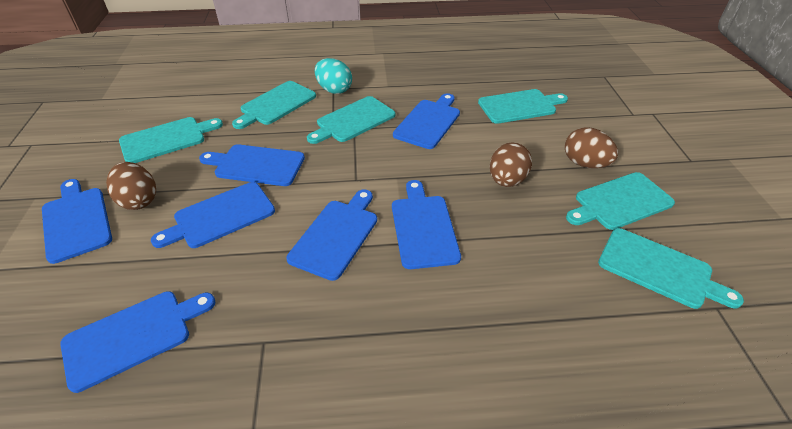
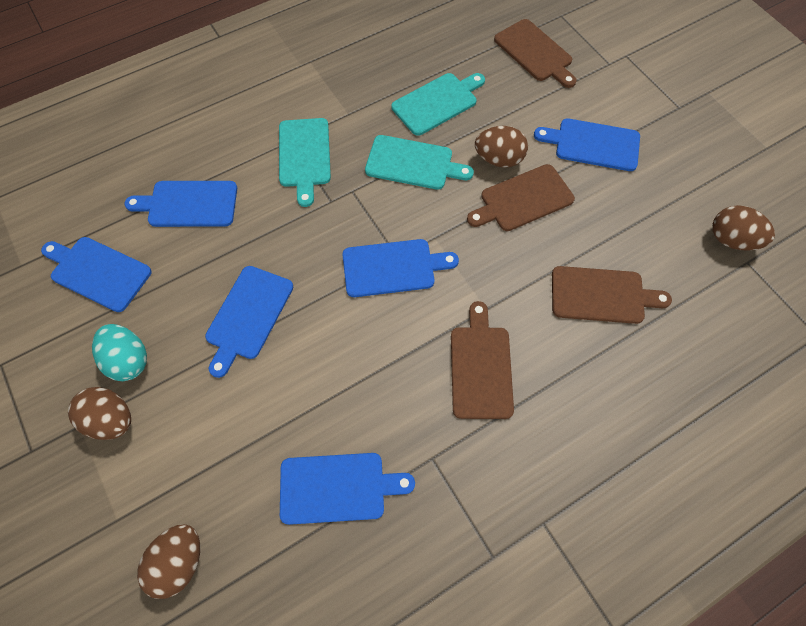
blue cutting board: 7 -> 6
brown cutting board: 0 -> 4
brown egg: 3 -> 4
turquoise cutting board: 6 -> 3

